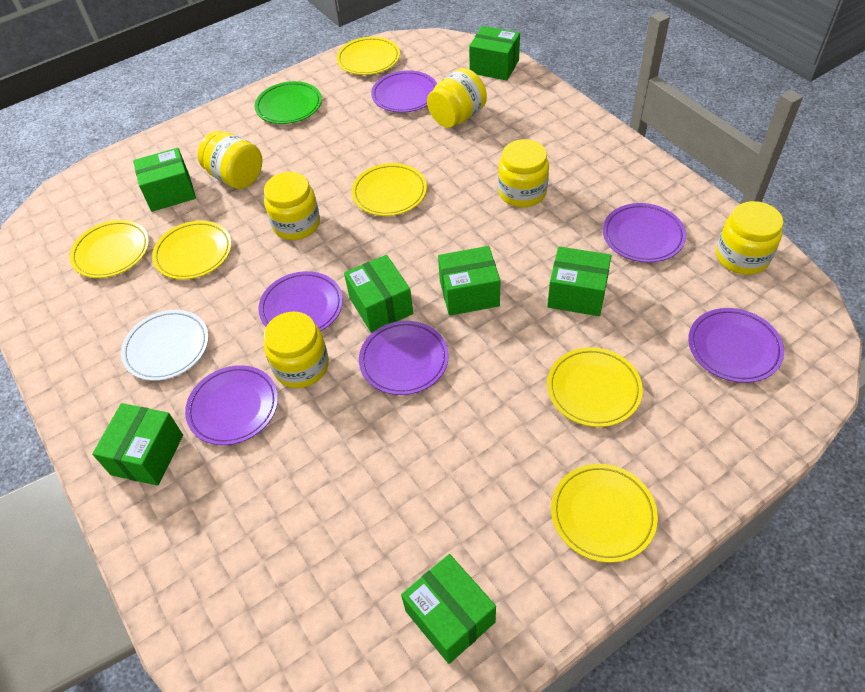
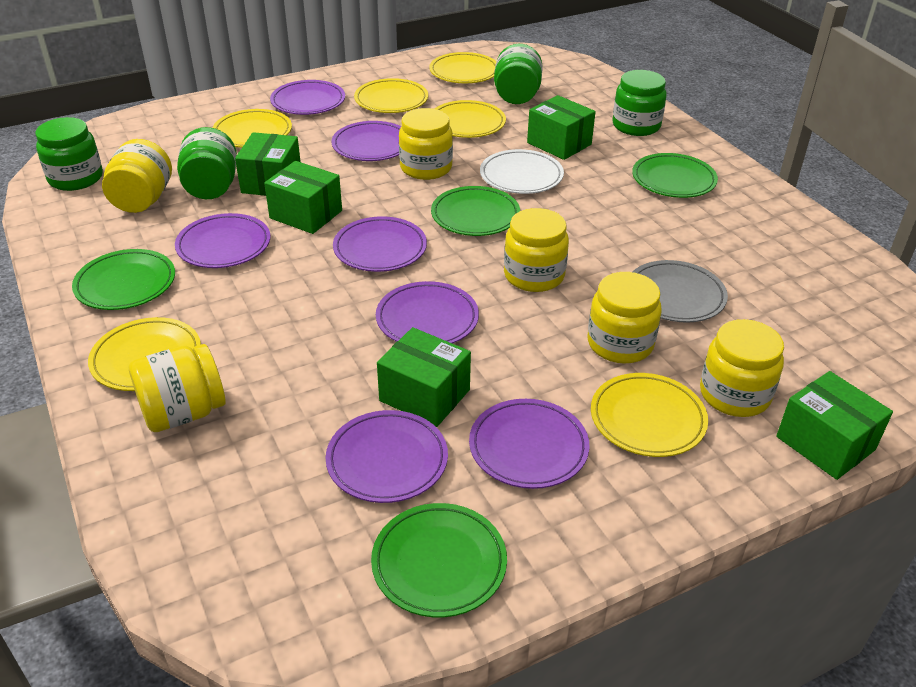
green box: 7 -> 5
green jar: 0 -> 4
green plate: 1 -> 4
grey plate: 0 -> 1
purple plate: 6 -> 7

